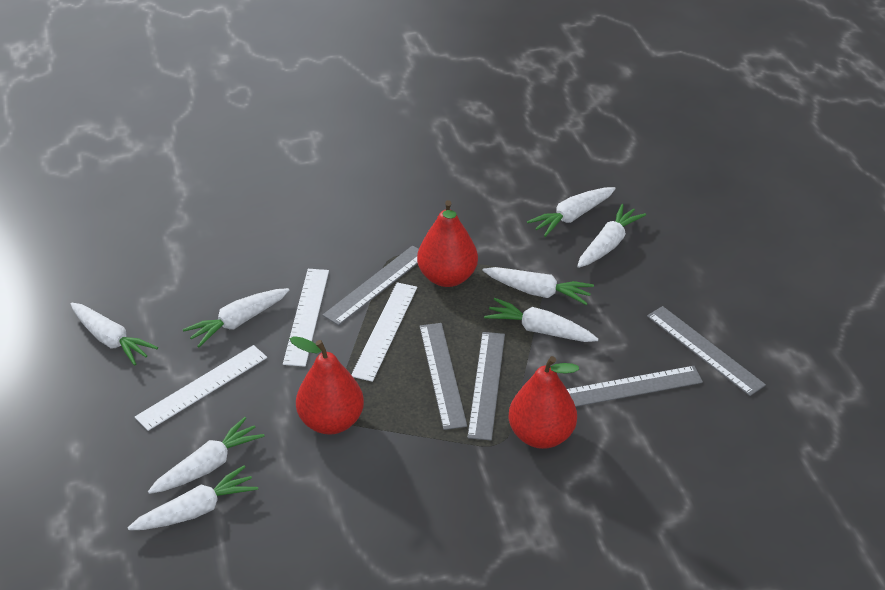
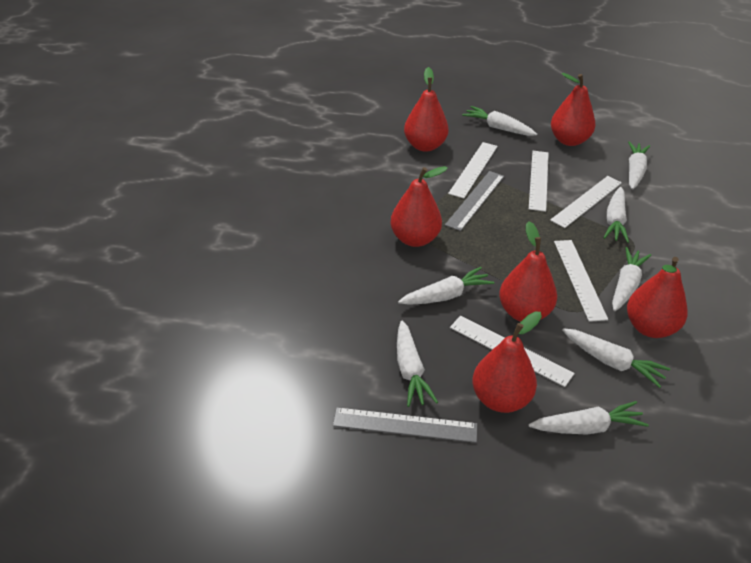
grey ruler: 5 -> 2
red pear: 3 -> 6
white ruler: 3 -> 5

